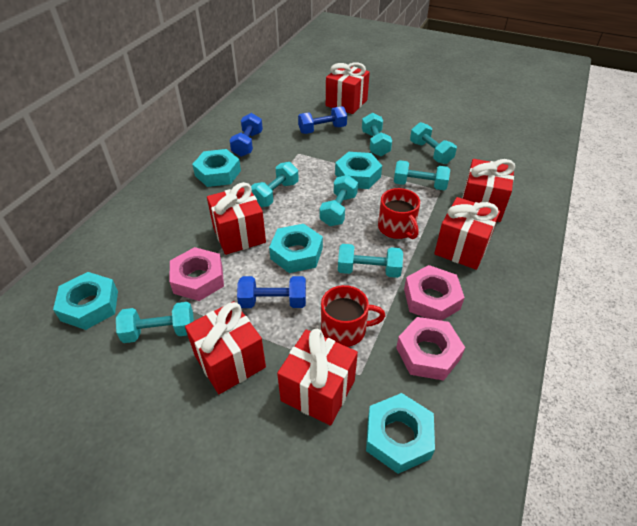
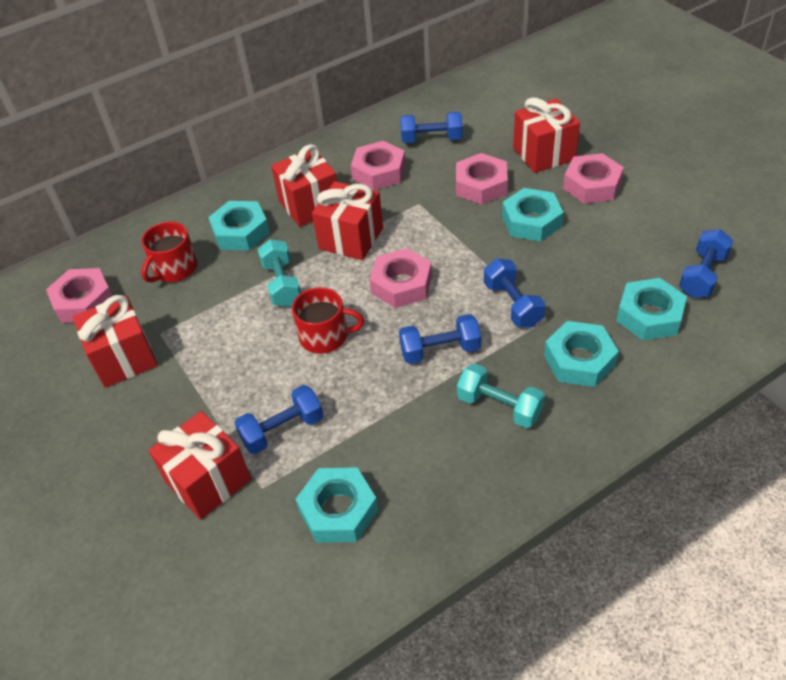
blue dumbbell: 3 -> 5
pink nut: 3 -> 5
red gift: 6 -> 5
turquoise dumbbell: 7 -> 2

